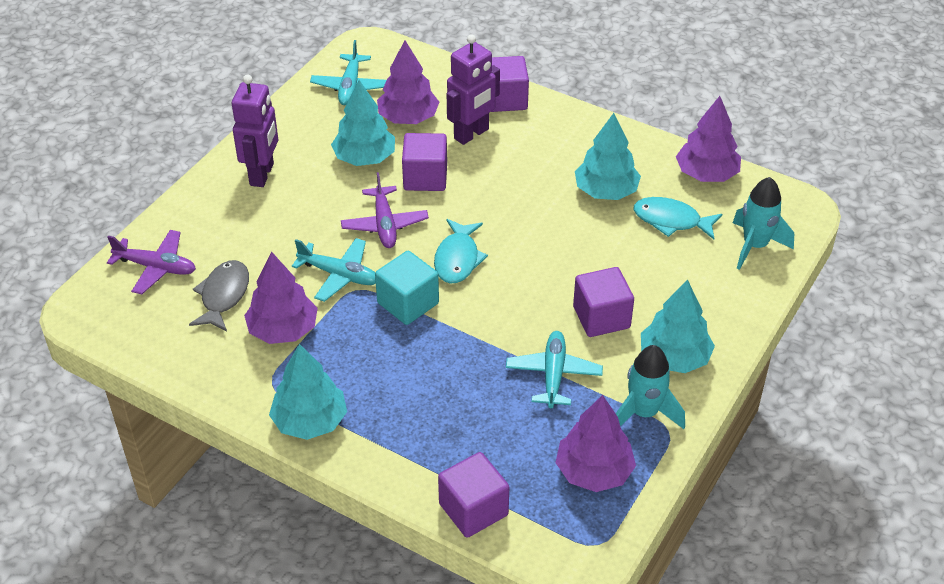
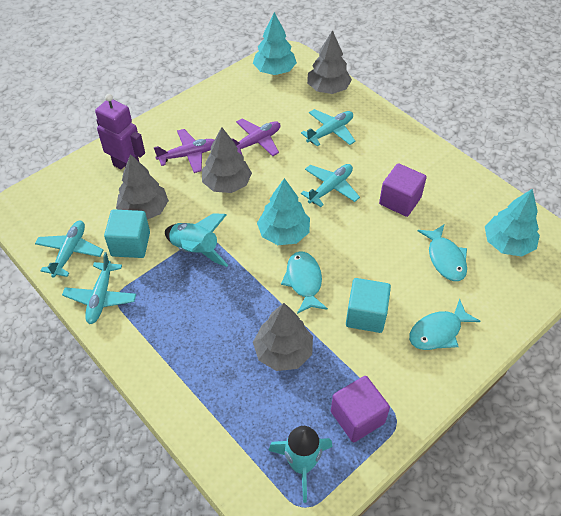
grey fish: 1 -> 0
grey tree: 0 -> 4
purple cube: 4 -> 2
purple robot: 2 -> 1
purple tree: 4 -> 0
turquoise cube: 1 -> 2
turquoise fish: 2 -> 3
turquoise plane: 3 -> 4
turquoise tree: 4 -> 3

